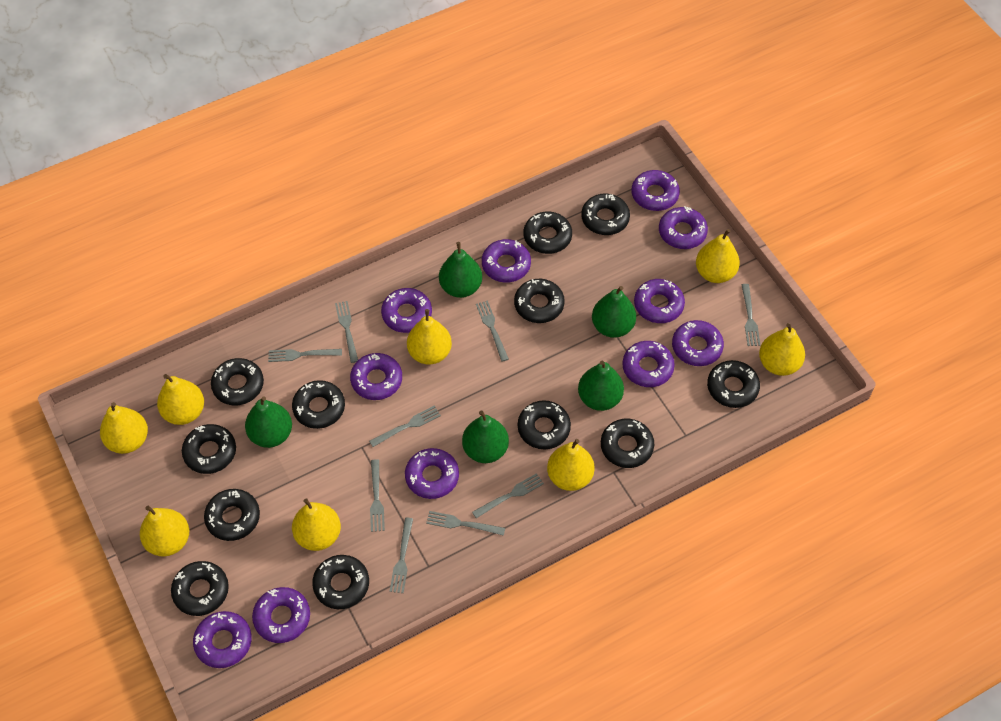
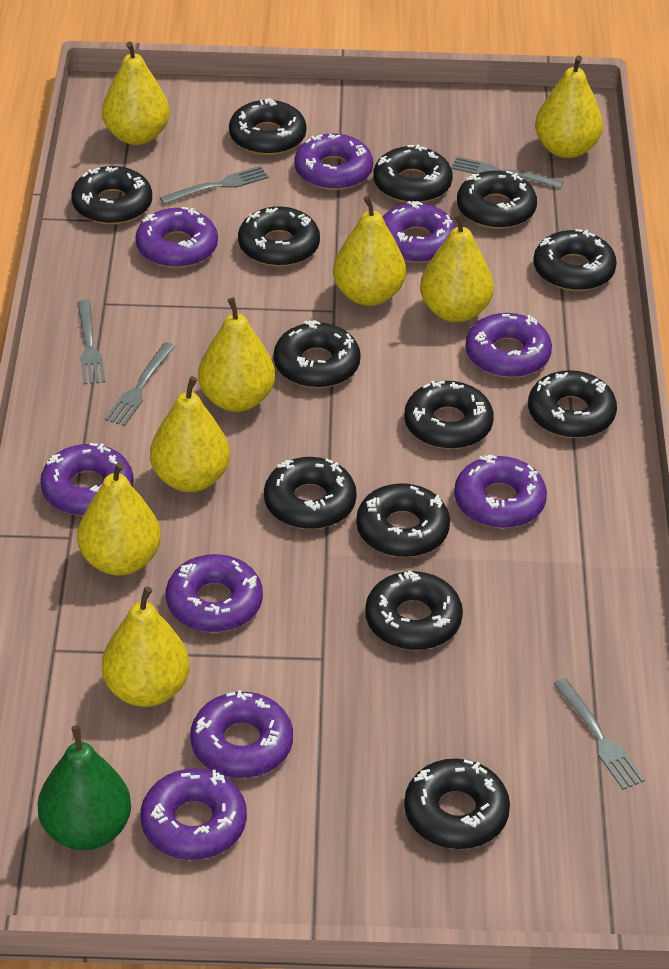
black donut: 12 -> 13
green pear: 5 -> 1
grey fork: 9 -> 5
purple donut: 11 -> 9

